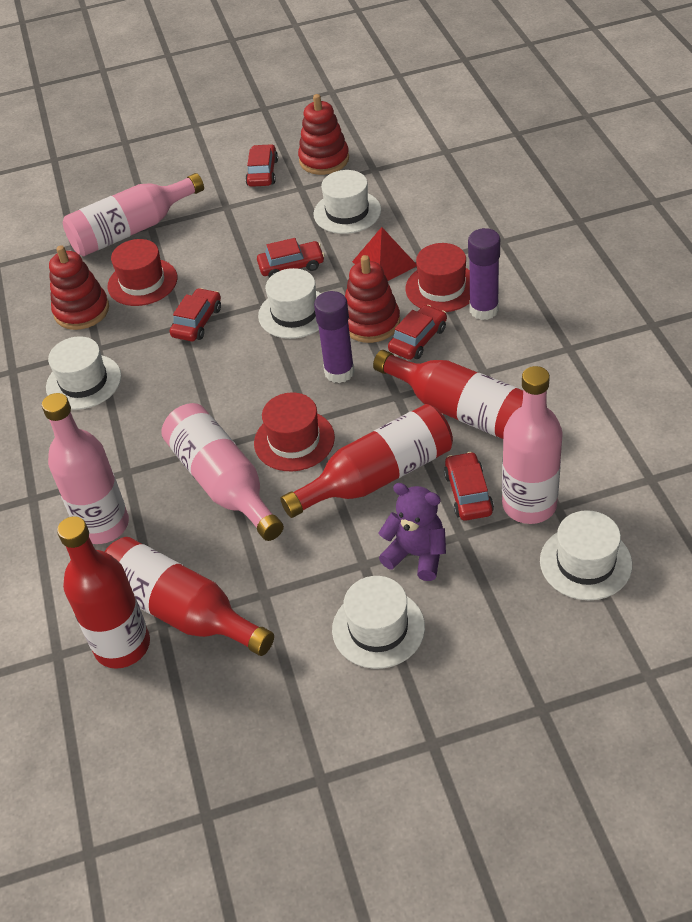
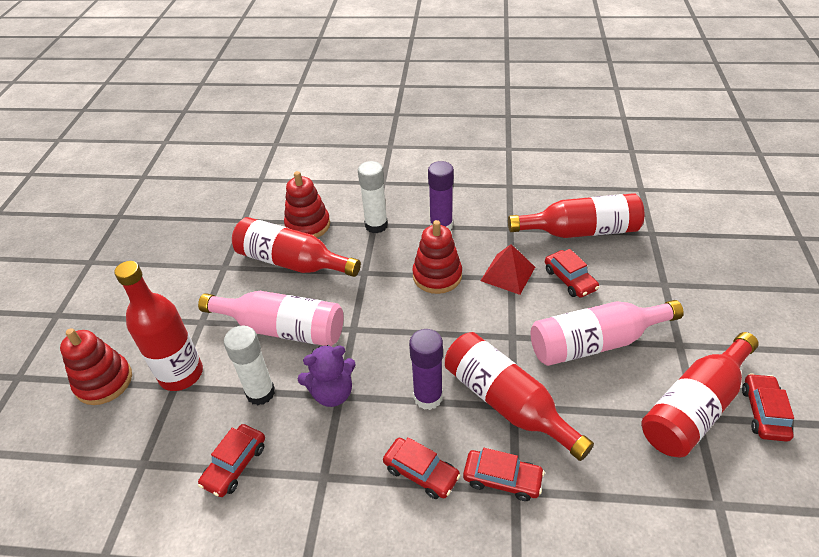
pink bottle: 4 -> 2
red bottle: 4 -> 5
red hat: 3 -> 0
white glue stick: 0 -> 2
white hat: 5 -> 0

